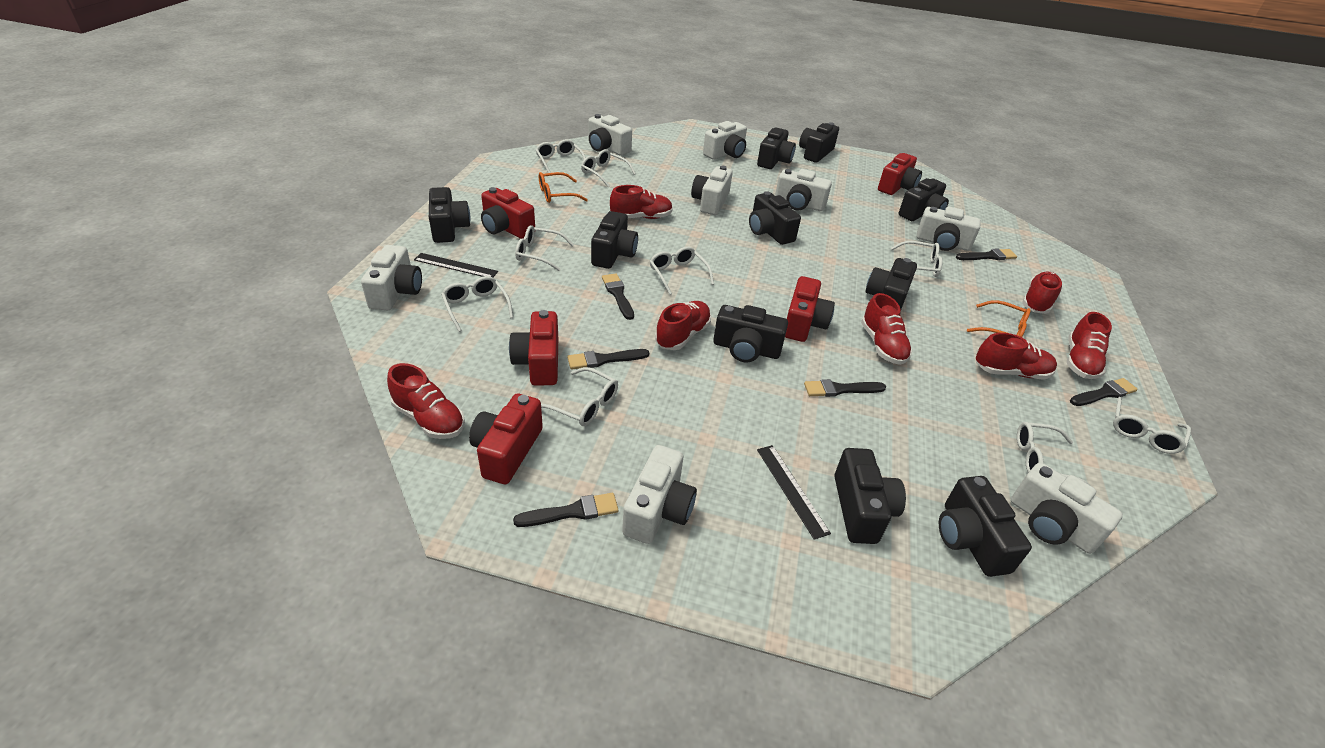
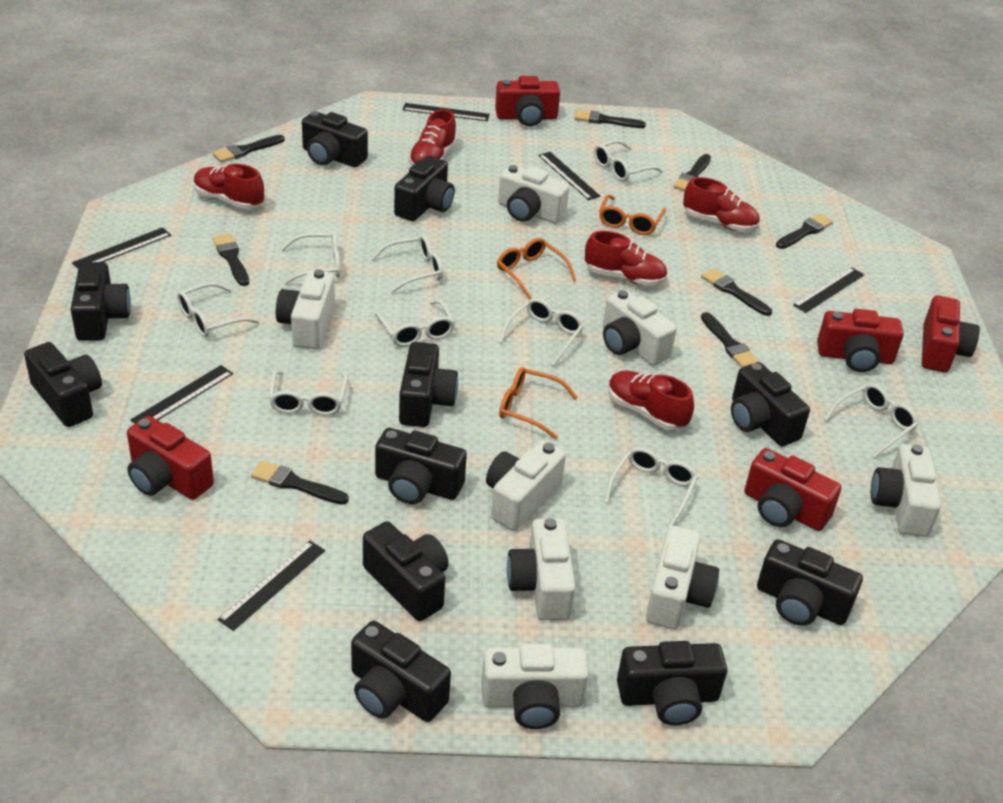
black brush: 6 -> 8
black camera: 10 -> 11
black ruler: 2 -> 6
orange glasses: 2 -> 3
red shoe: 7 -> 5

